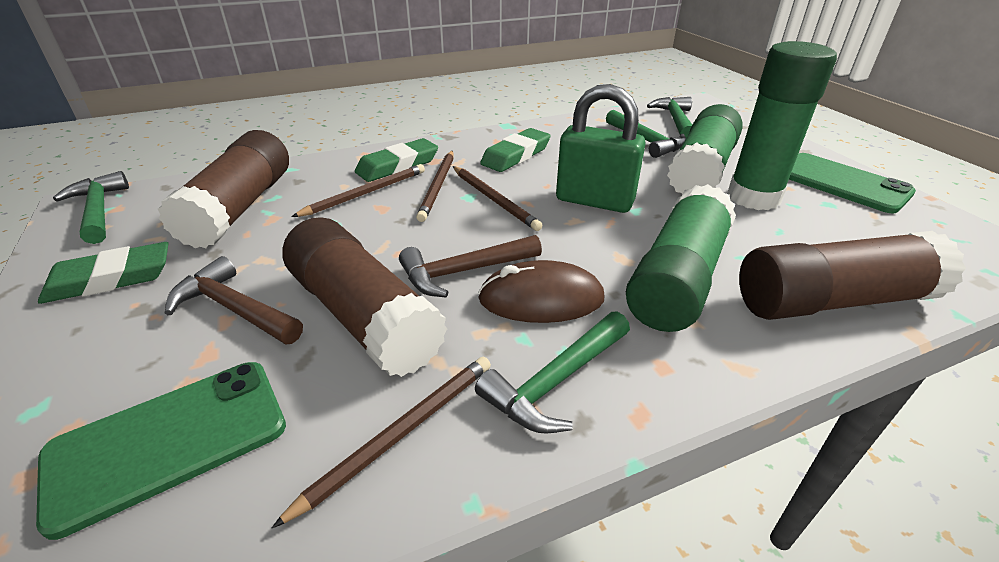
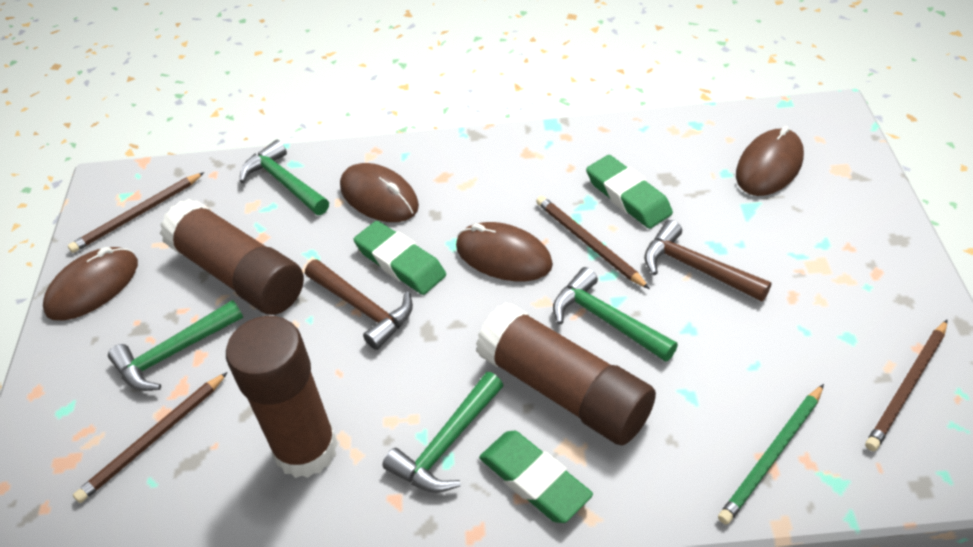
brown mouse: 1 -> 4
green glue stick: 3 -> 0
green padlock: 1 -> 0
green pencil: 0 -> 1
green phone: 2 -> 0

